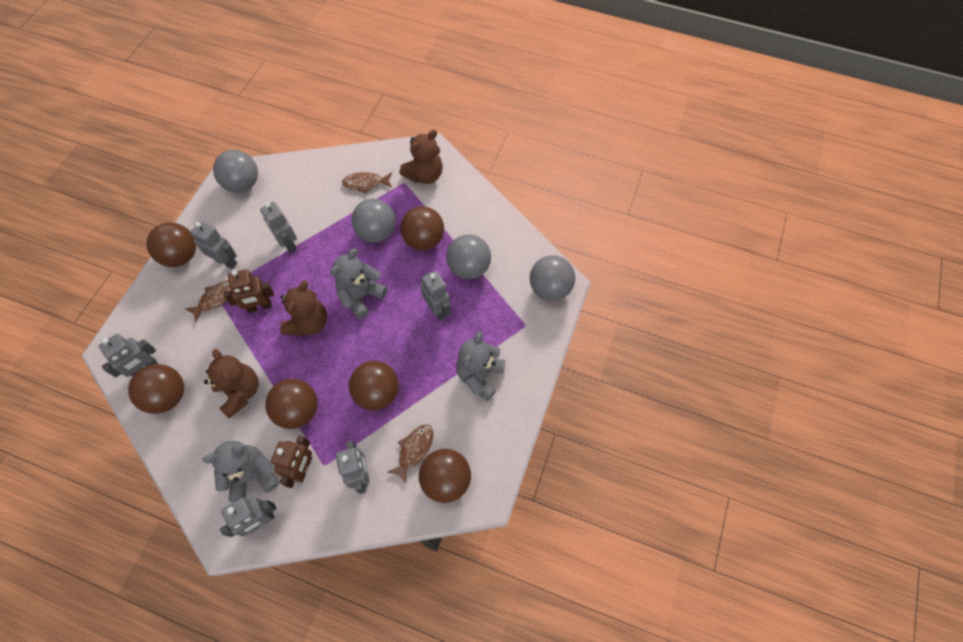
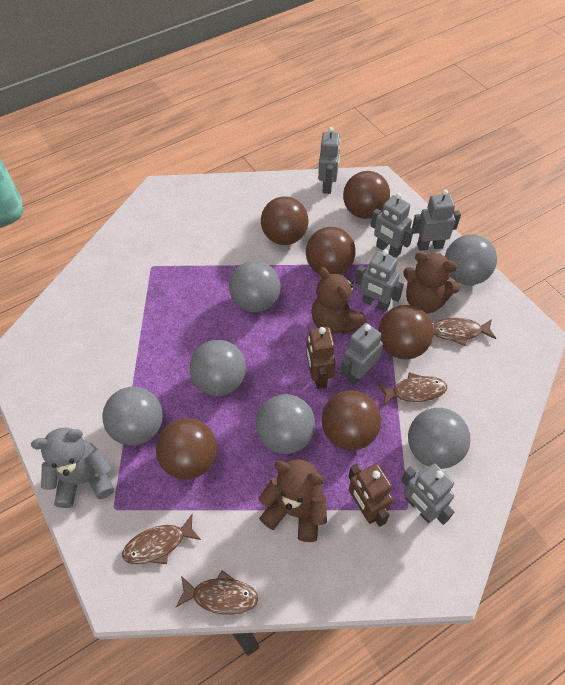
brown fish: 3 -> 4
grey ball: 4 -> 6
grey teddy bear: 3 -> 1

